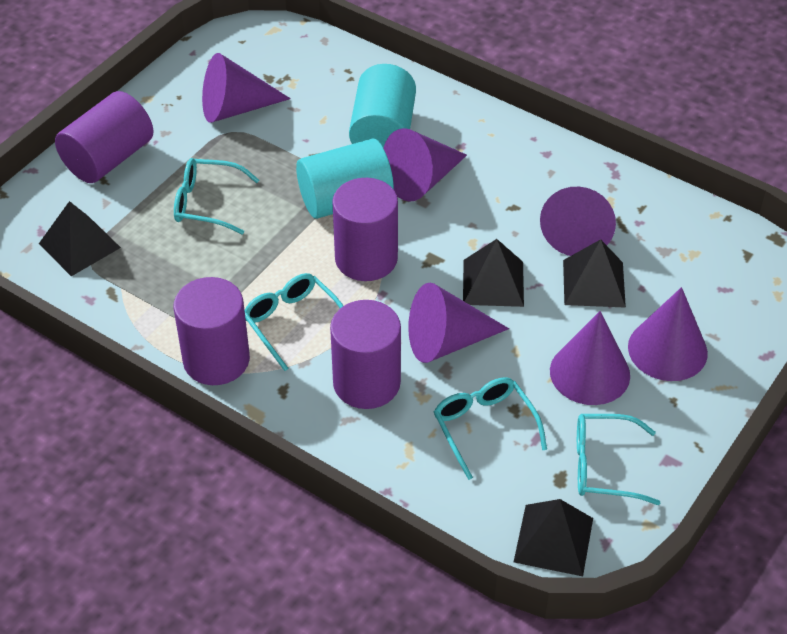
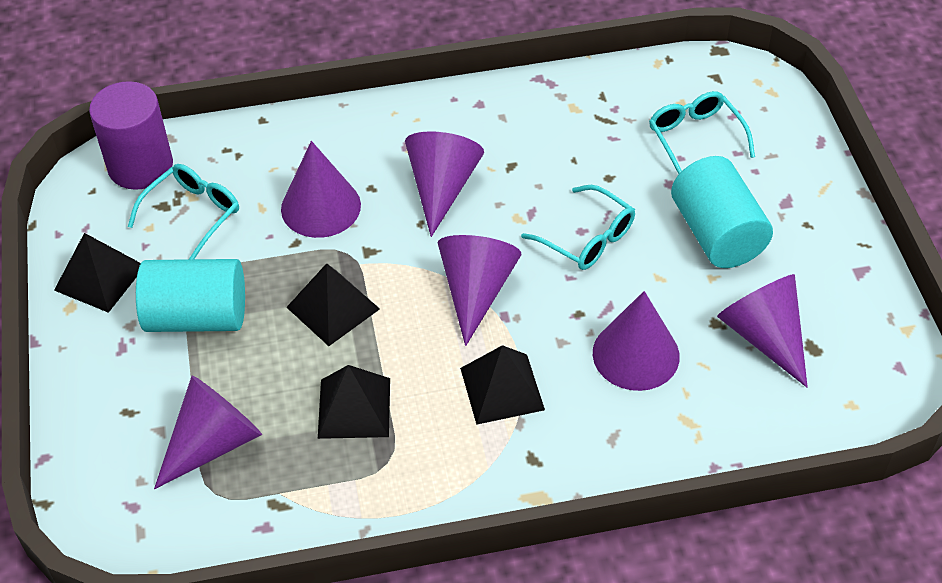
purple cylinder: 4 -> 1
turquoise glasses: 4 -> 3

